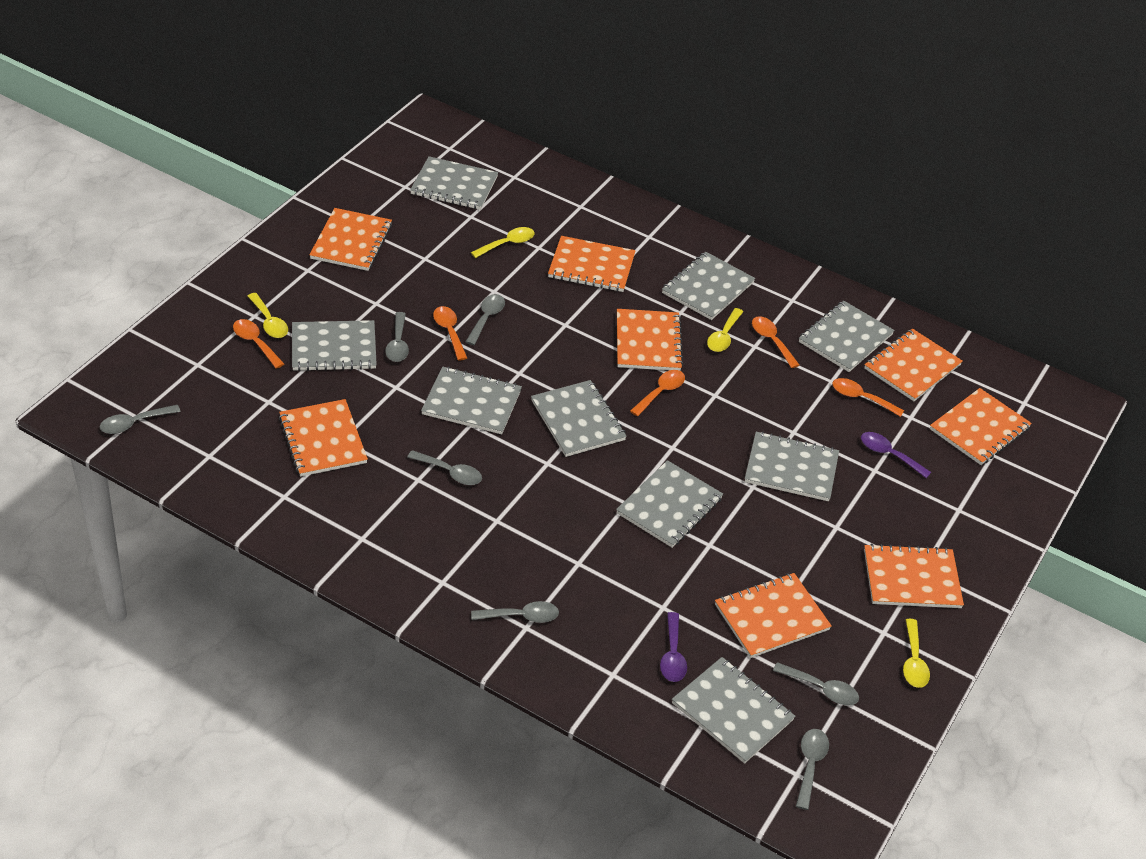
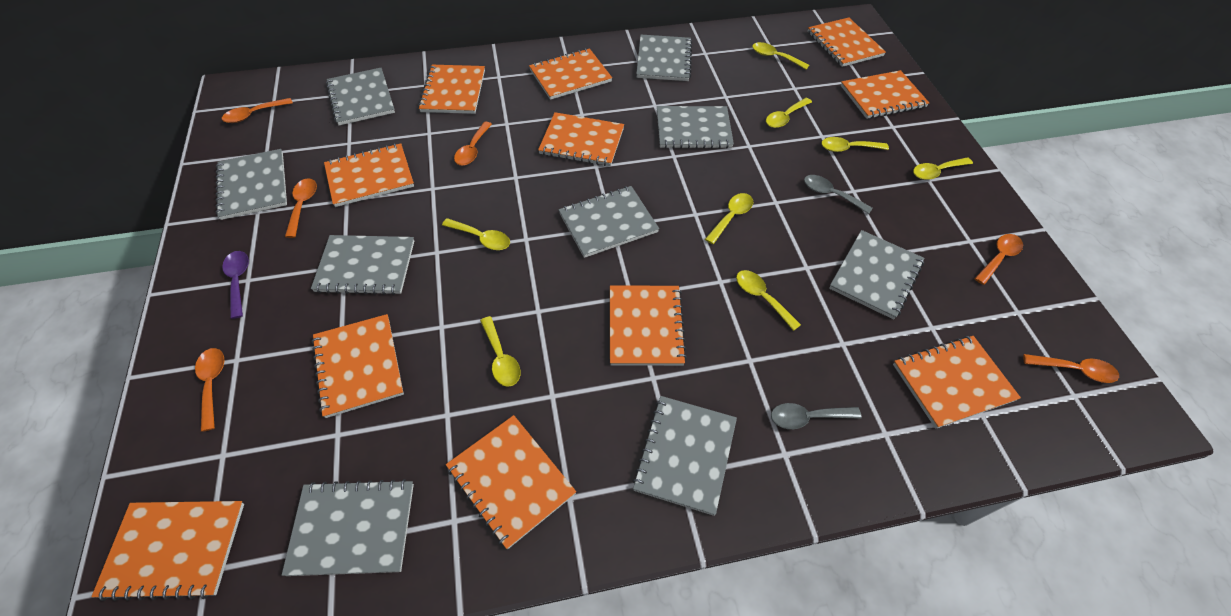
grey spoon: 7 -> 2
orange notebook: 8 -> 11
orange spoon: 5 -> 6
purple spoon: 2 -> 1
yellow spoon: 4 -> 8

